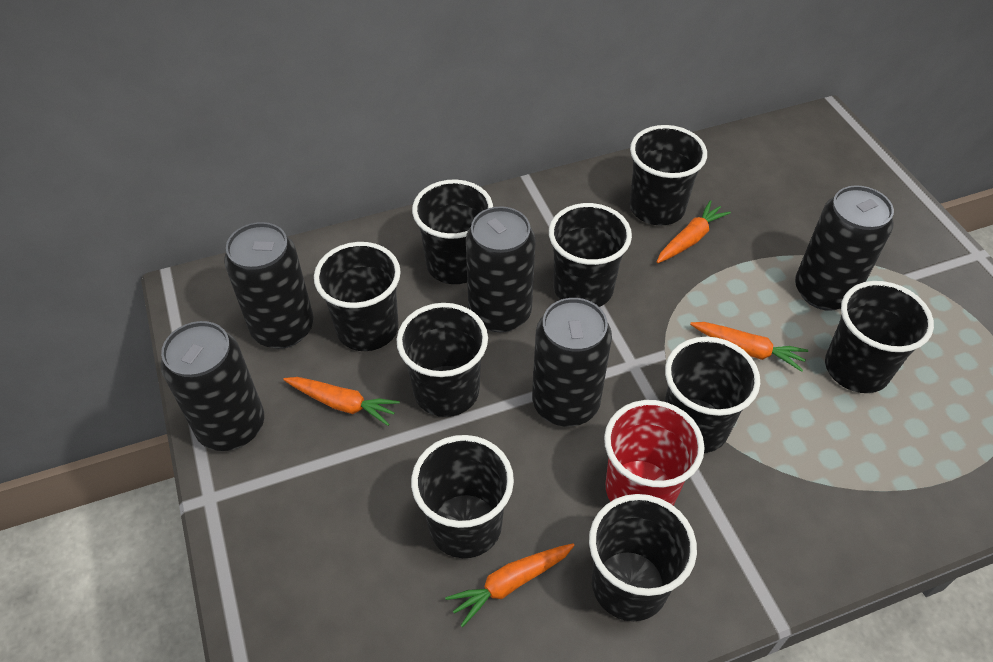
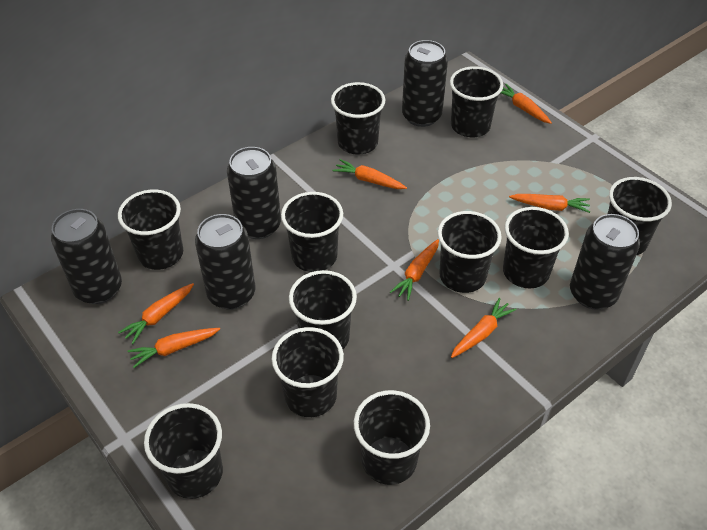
black cup: 9 -> 11
orange carrot: 4 -> 7
red cup: 1 -> 0

